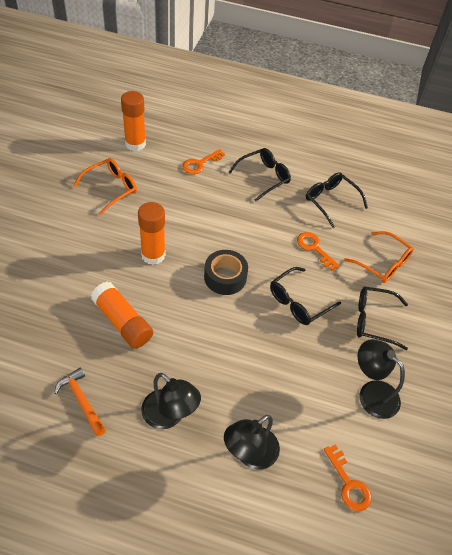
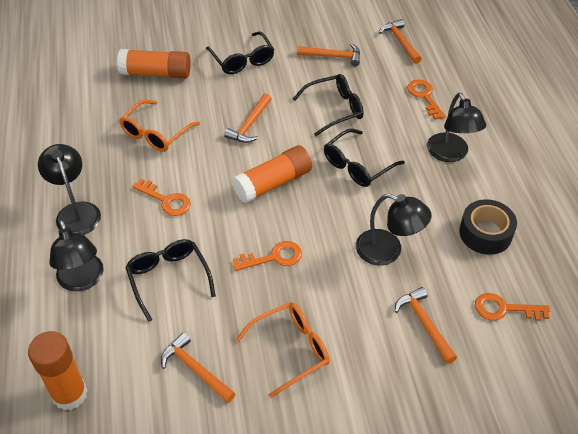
black lamp: 3 -> 4
orange hammer: 1 -> 5
orange key: 3 -> 4

